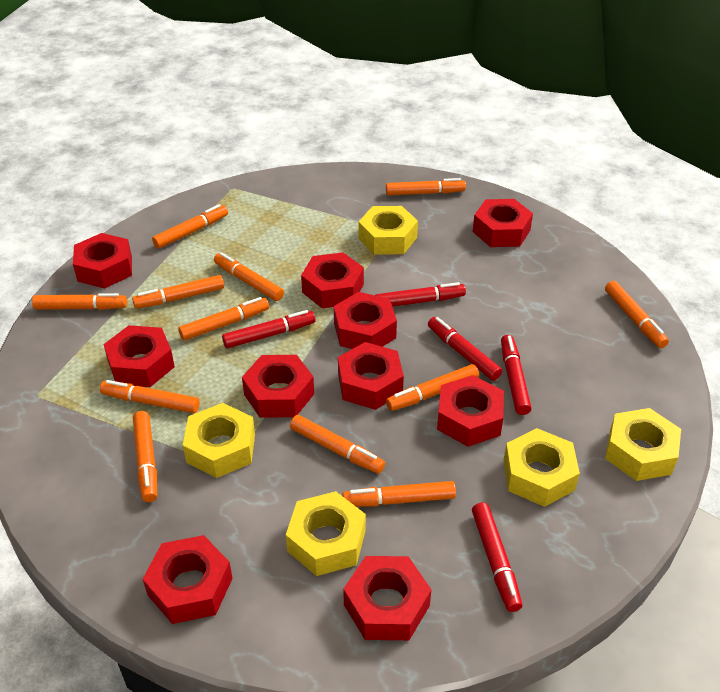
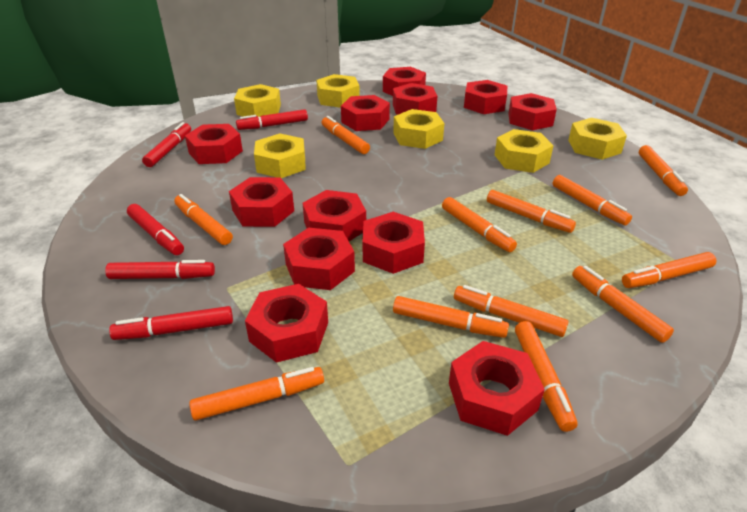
red nut: 10 -> 12
yellow nut: 5 -> 6

